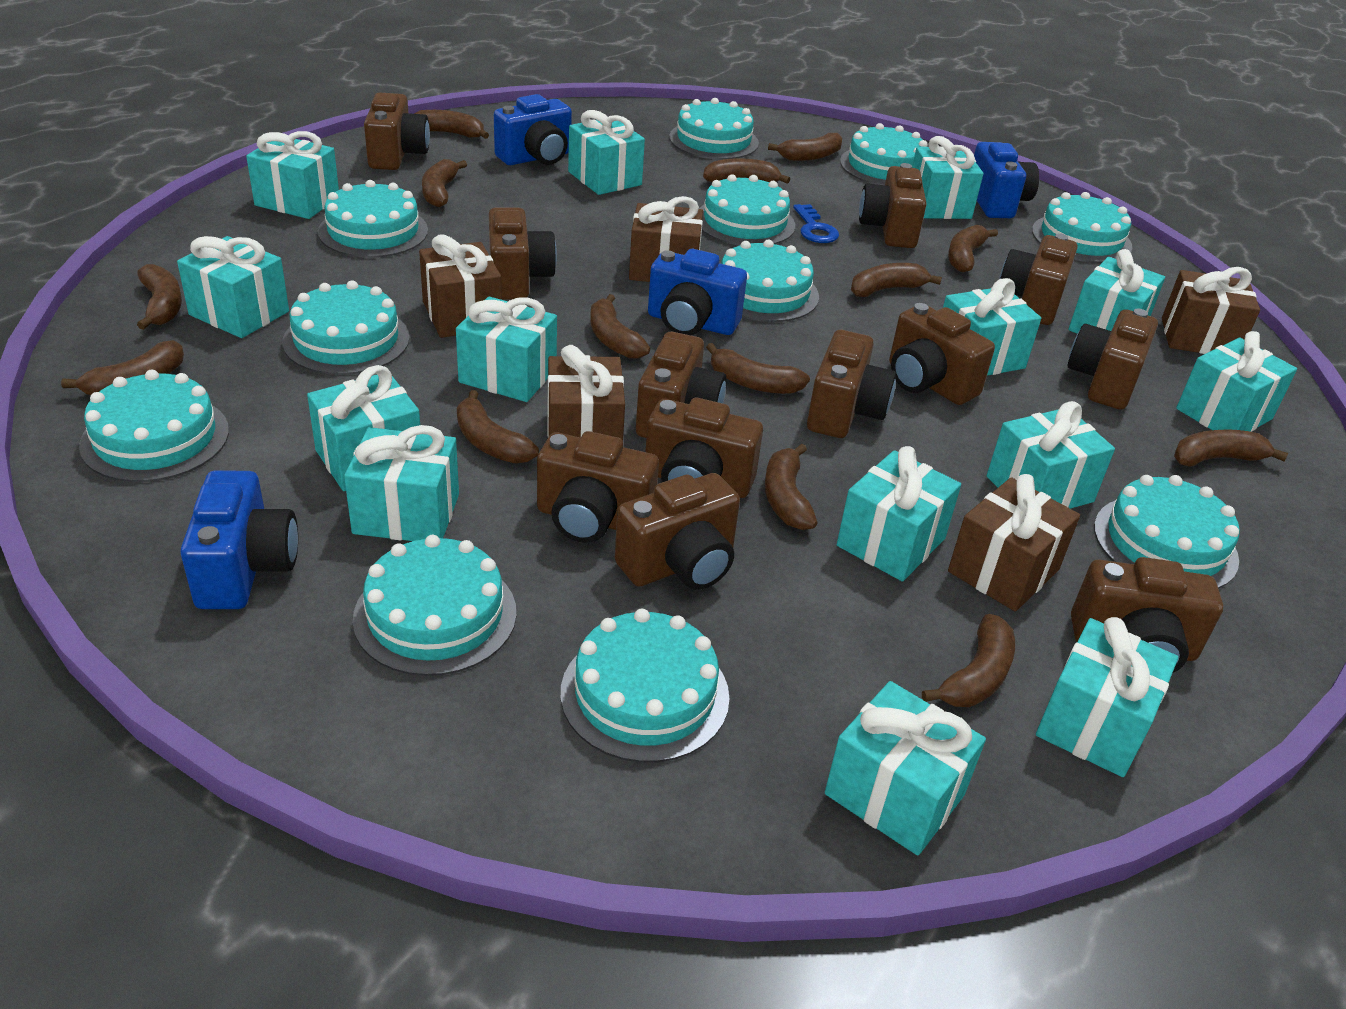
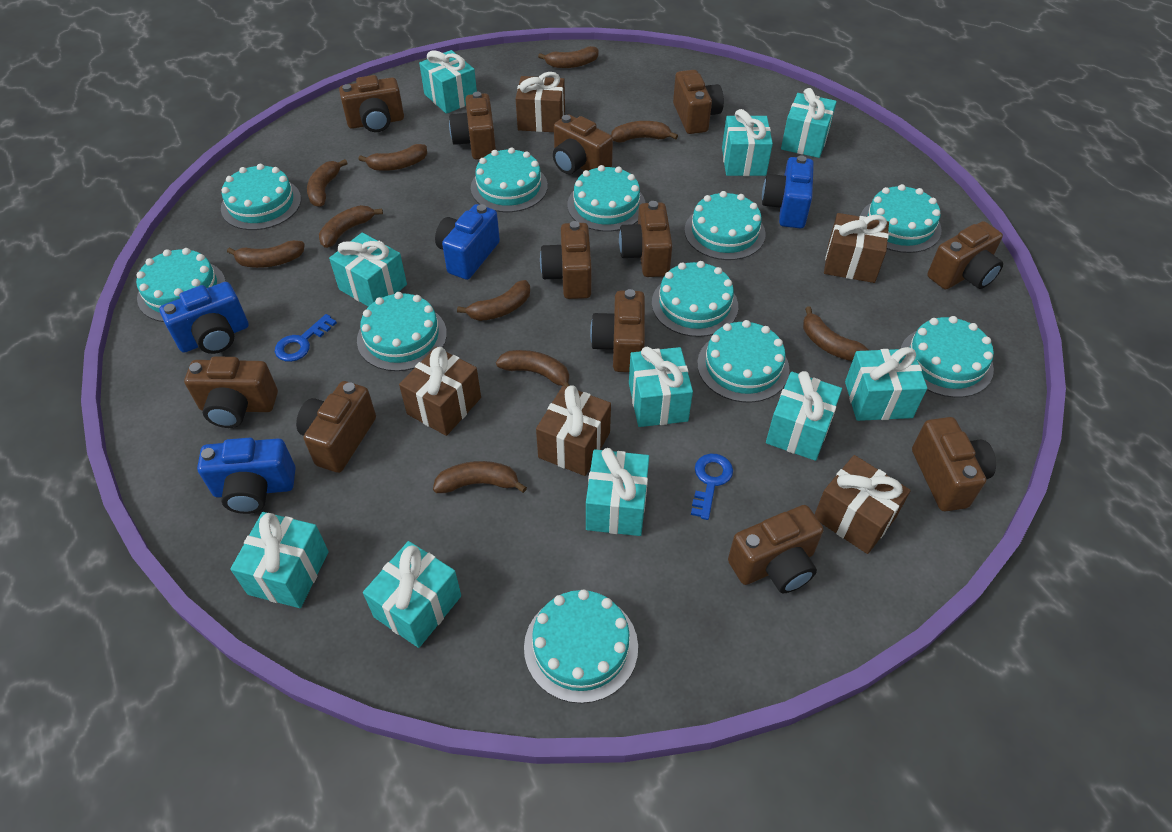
blue key: 1 -> 2
brown banana: 14 -> 10
turquoise gift: 14 -> 10

